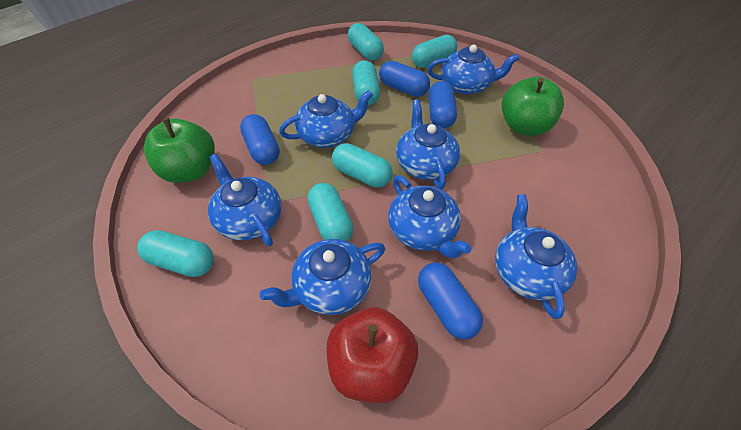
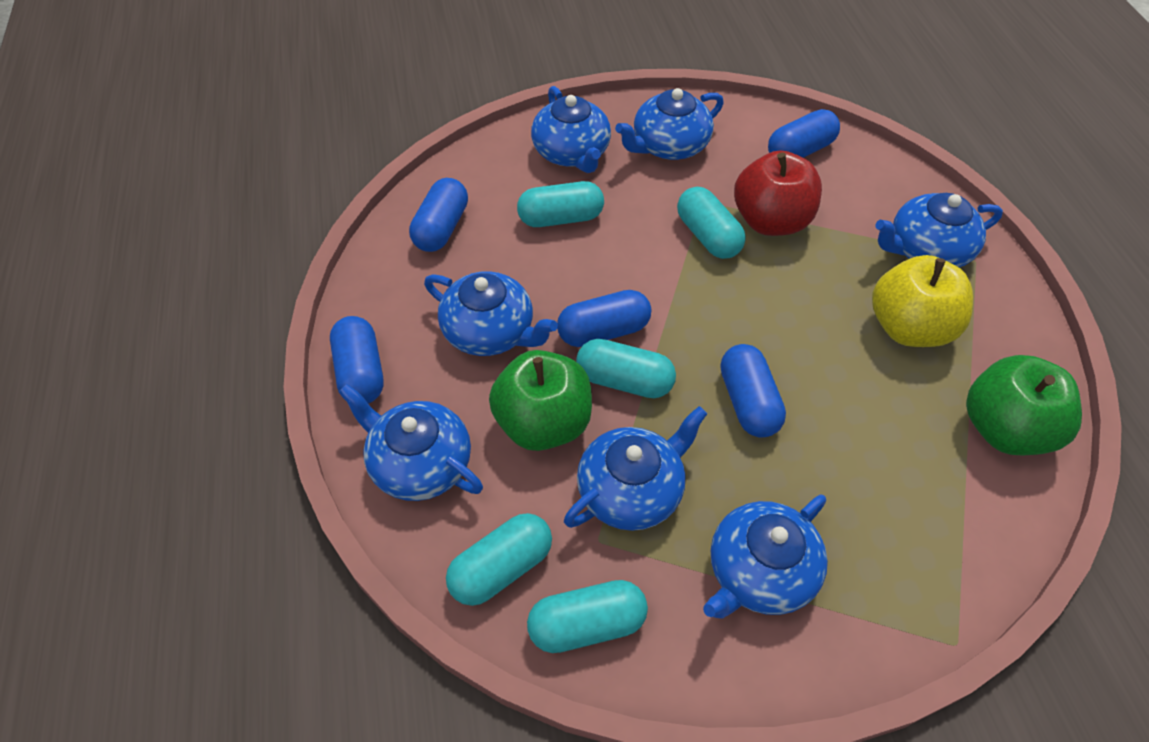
blue capsule: 4 -> 5
turquoise capsule: 6 -> 5
yellow apple: 0 -> 1

